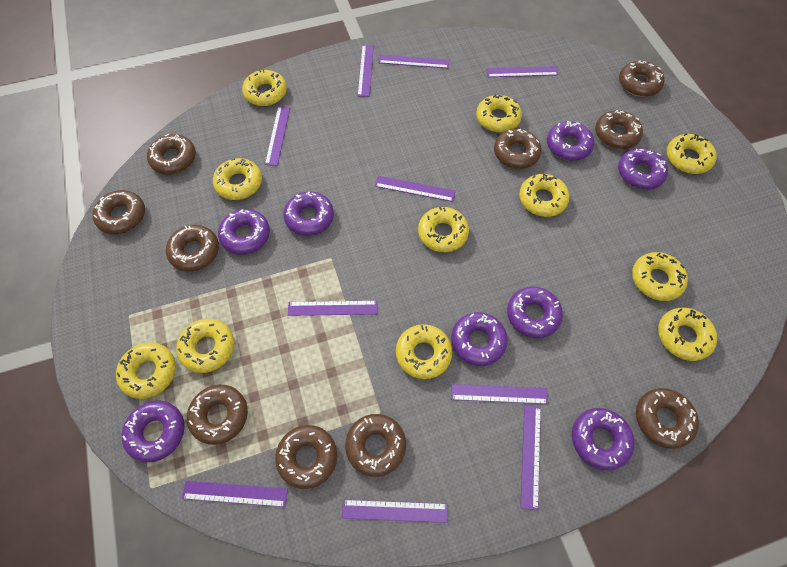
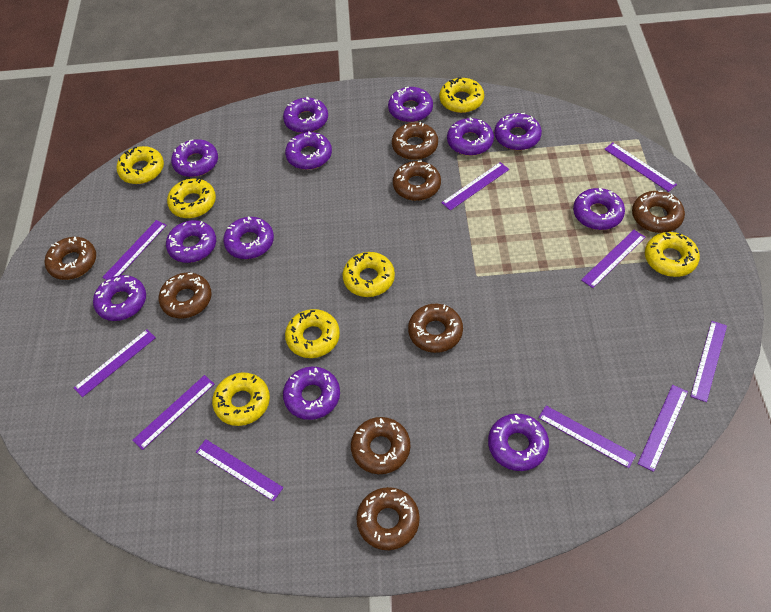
brown donut: 10 -> 8
purple donut: 8 -> 12
yellow donut: 11 -> 7

